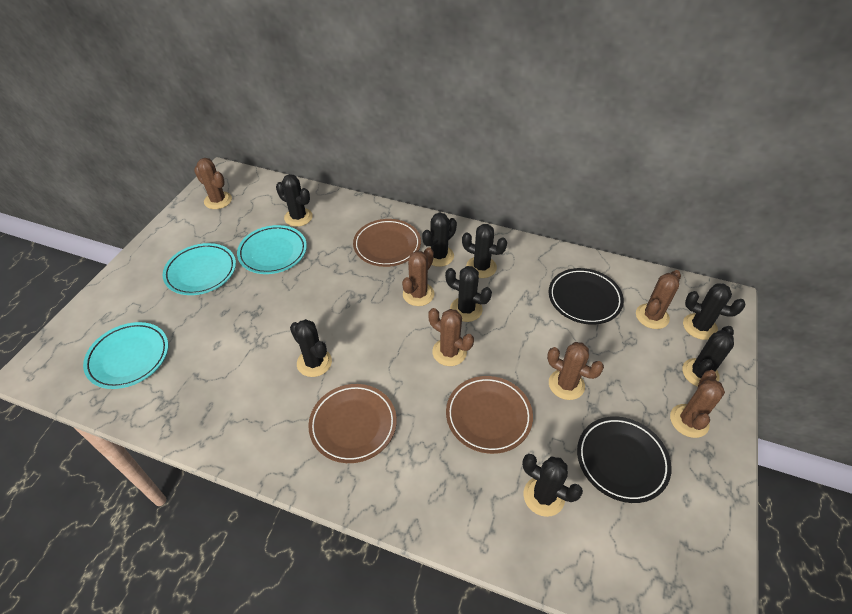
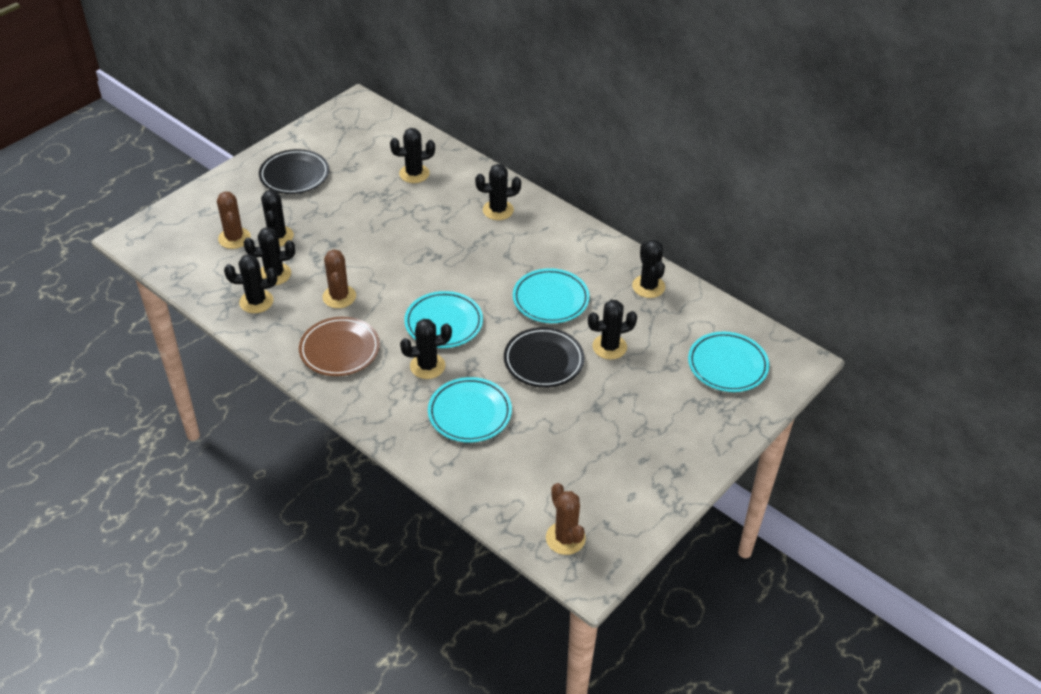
brown cactus: 6 -> 3
brown plate: 3 -> 1
turquoise plate: 3 -> 4

